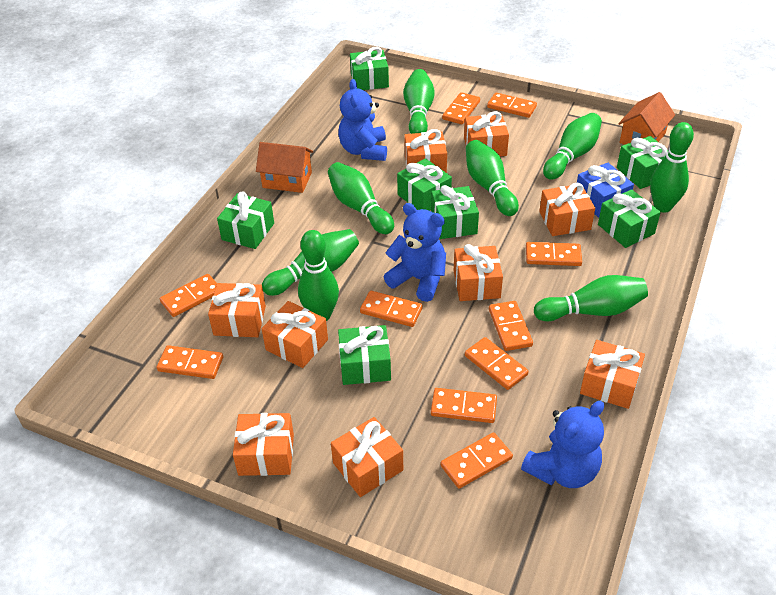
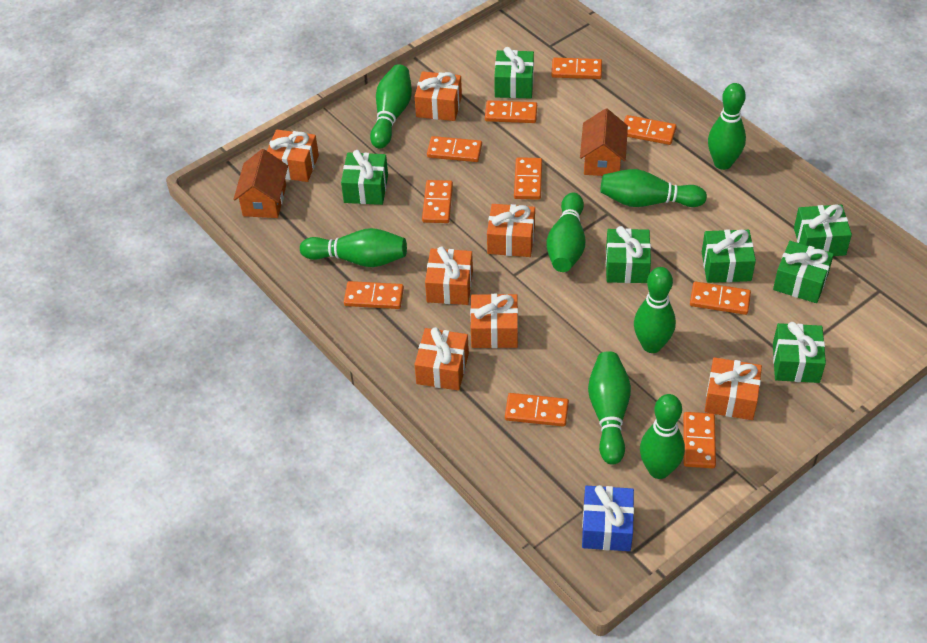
blue teddy bear: 3 -> 0
orange gift: 9 -> 7

